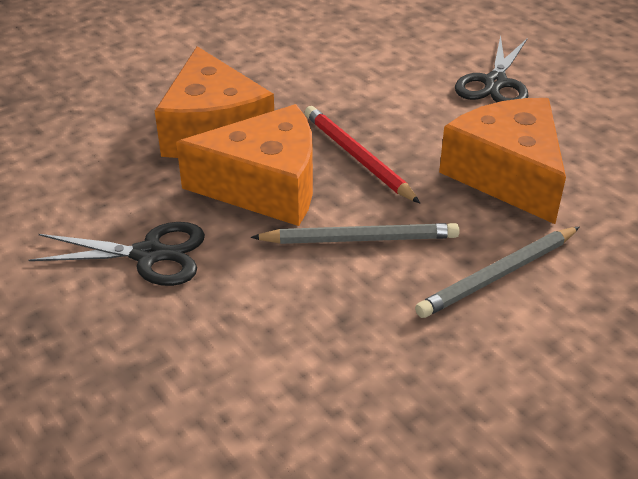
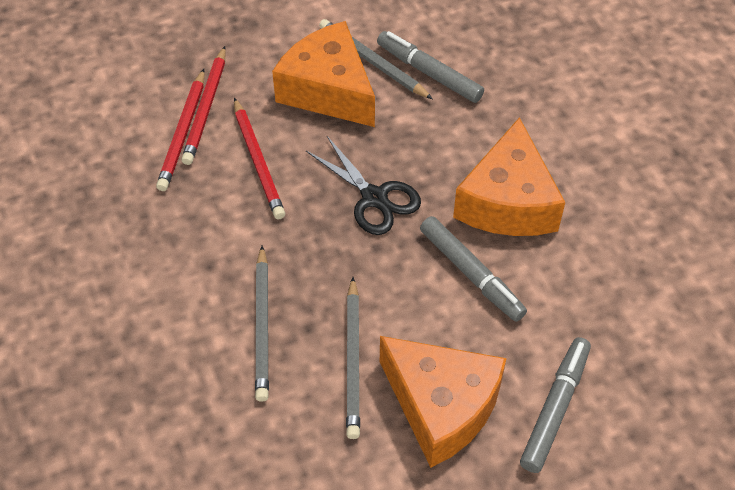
black scissors: 2 -> 1
grey marker: 0 -> 3
grey pencil: 2 -> 3
red pencil: 1 -> 3

